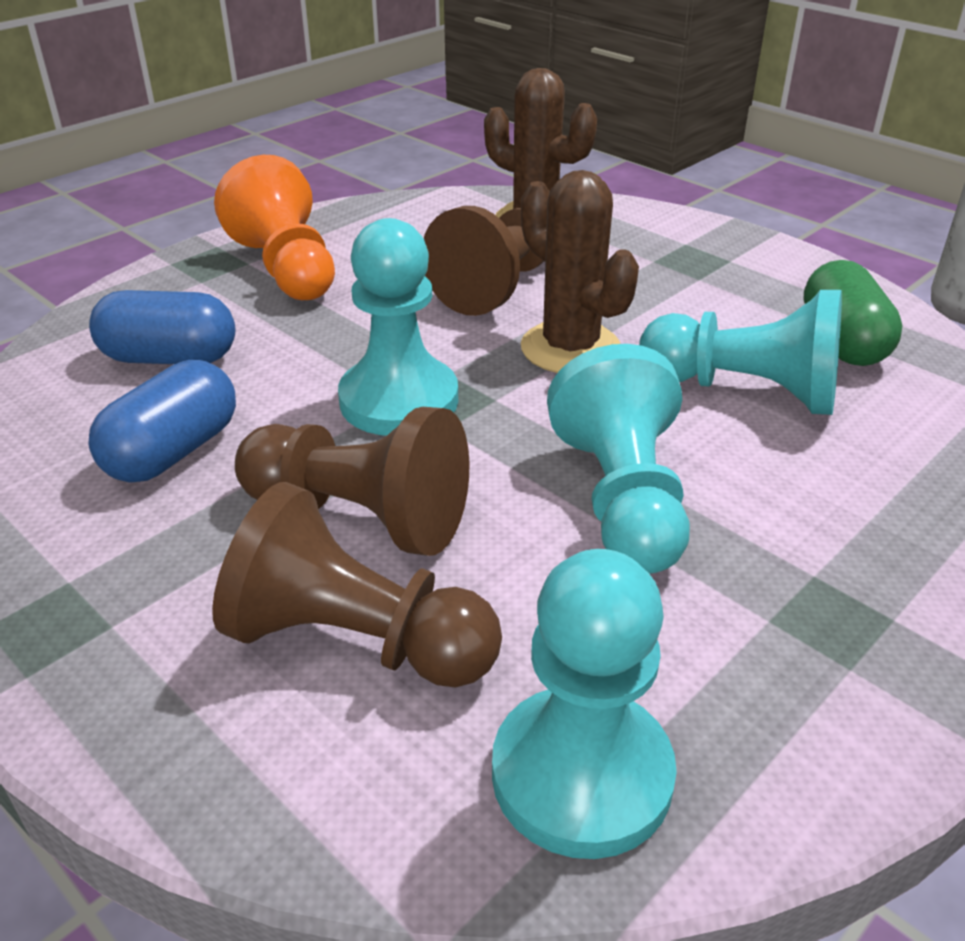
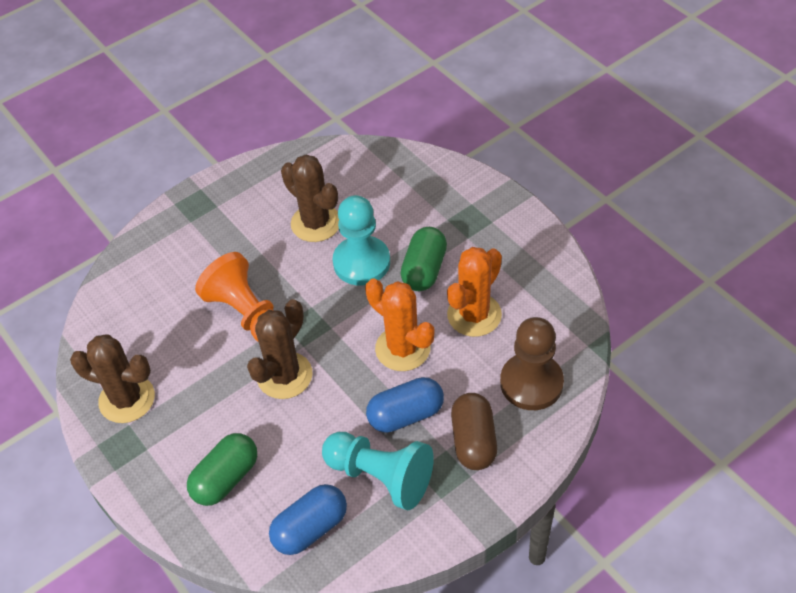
brown cactus: 2 -> 3
brown capsule: 0 -> 1
brown pawn: 3 -> 1
green capsule: 1 -> 2
orange cactus: 0 -> 2
turquoise pawn: 4 -> 2

